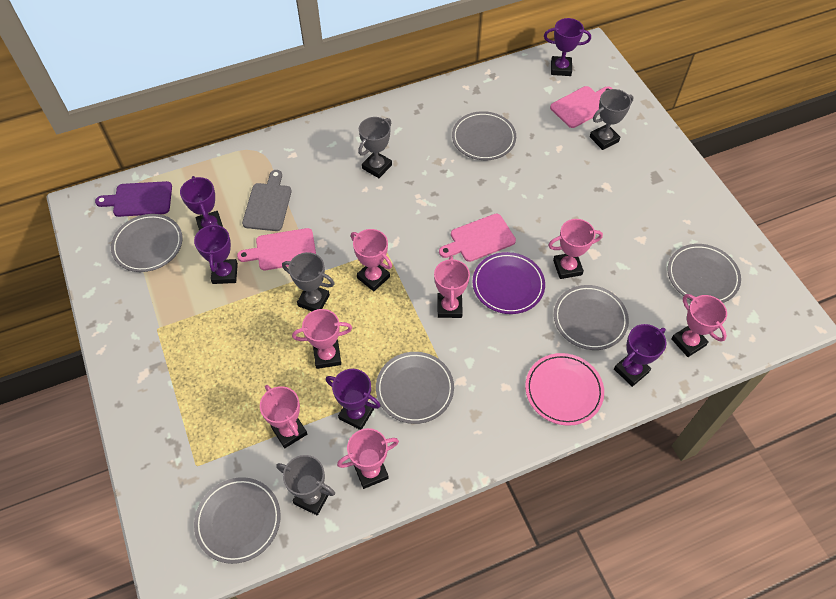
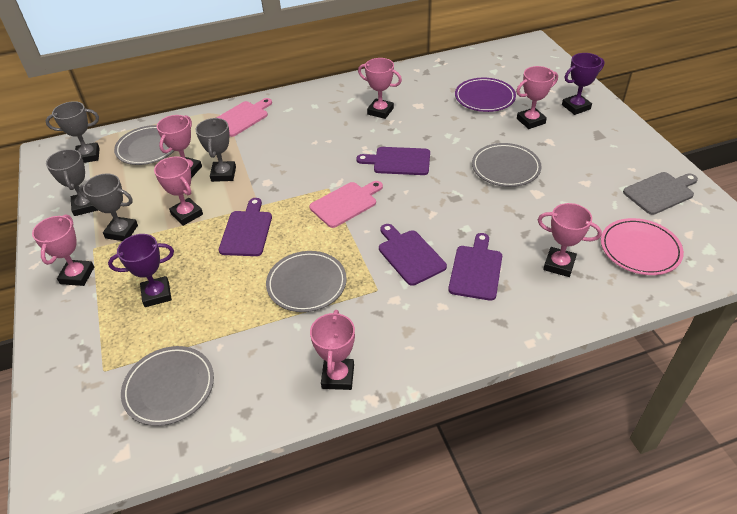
grey plate: 6 -> 4
pink cutting board: 3 -> 2
purple cutting board: 1 -> 4
purple trophy: 5 -> 2

